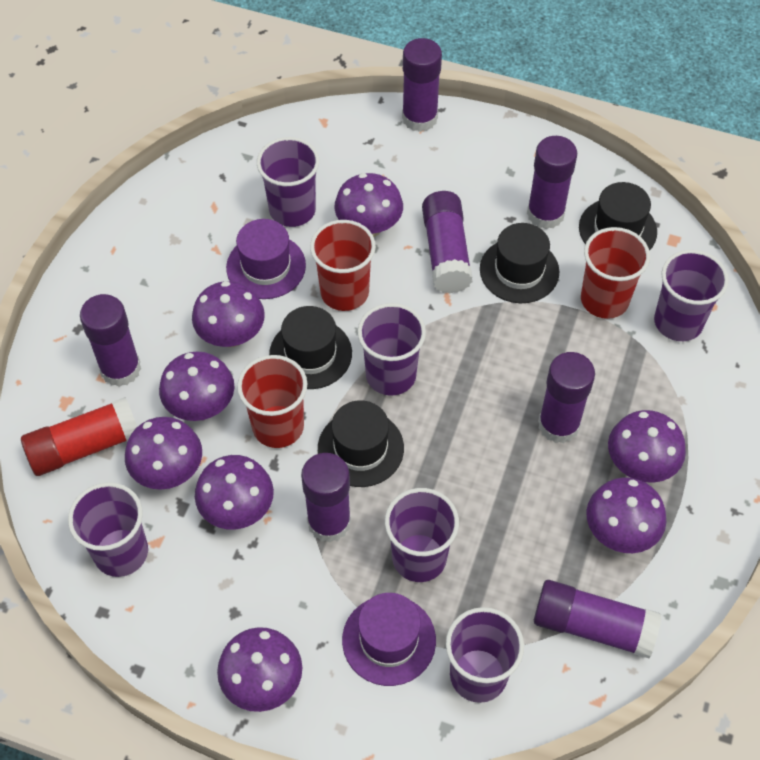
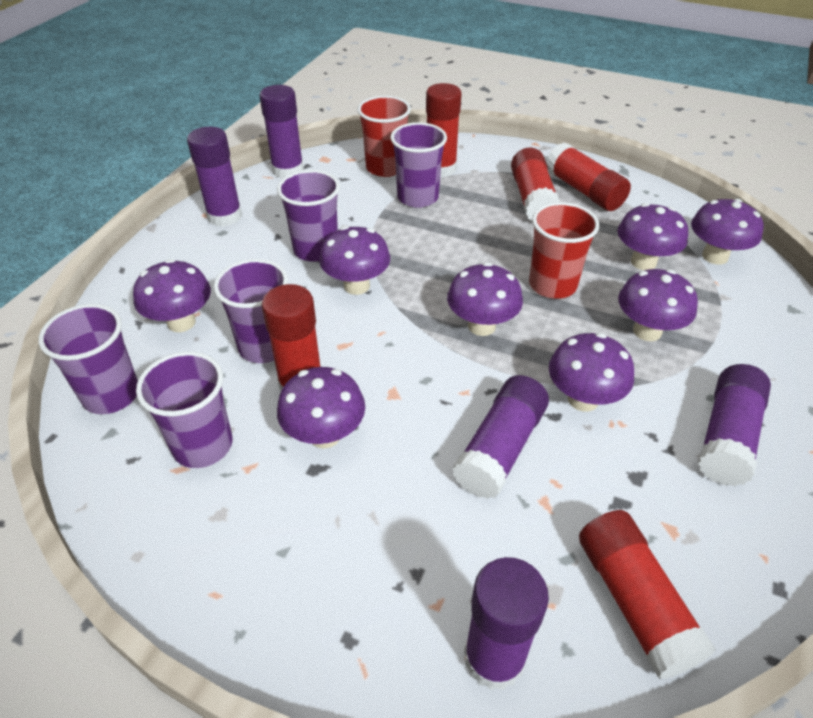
black hat: 4 -> 0
purple cup: 6 -> 5
purple glue stick: 7 -> 5
purple hat: 2 -> 0
red cup: 3 -> 2
red glue stick: 1 -> 5

